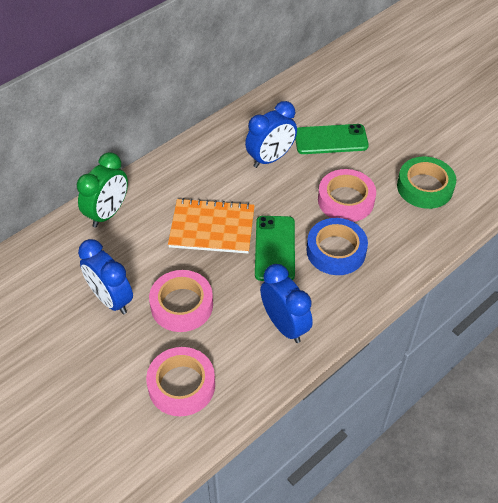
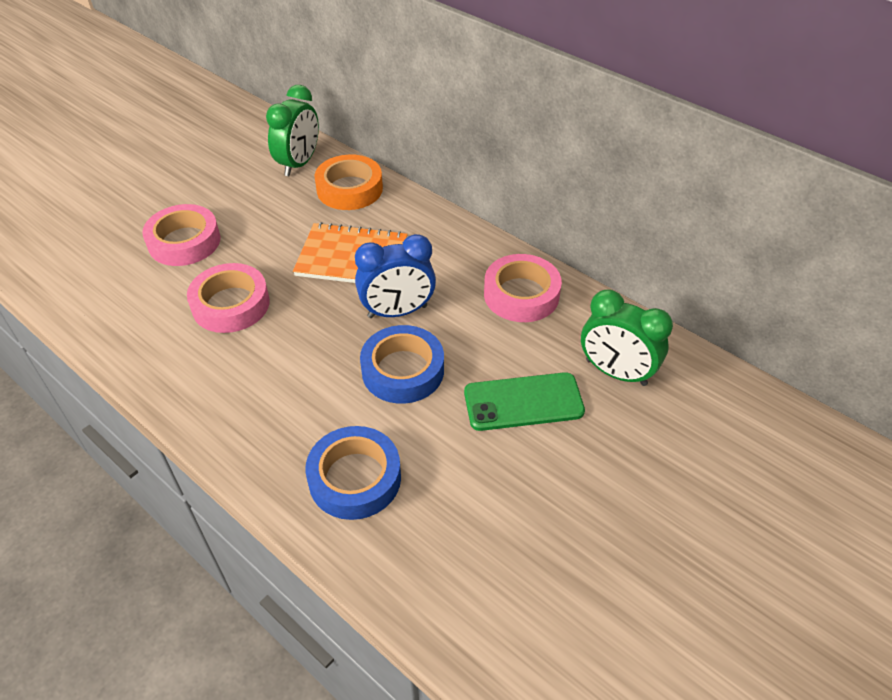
blue clock: 3 -> 1
blue tape: 1 -> 2
green clock: 1 -> 2
green phone: 2 -> 1
green tape: 1 -> 0
orange tape: 0 -> 1

